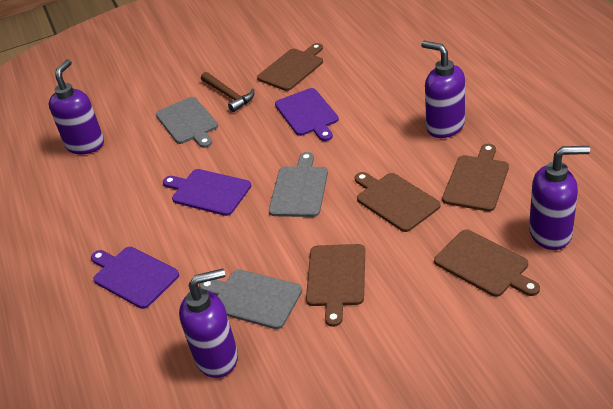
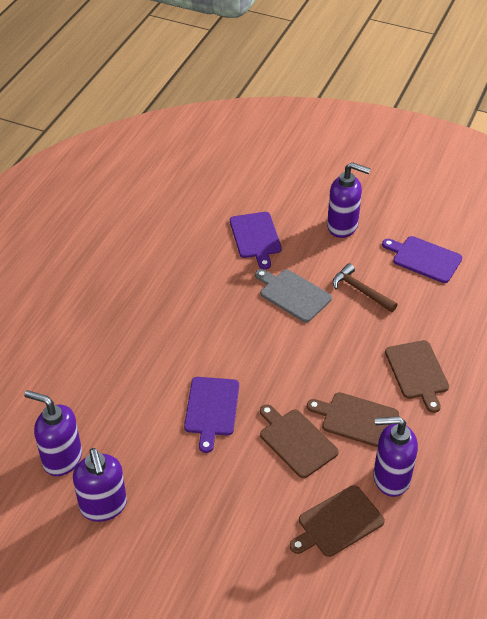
brown cutting board: 5 -> 4
grey cutting board: 3 -> 1

